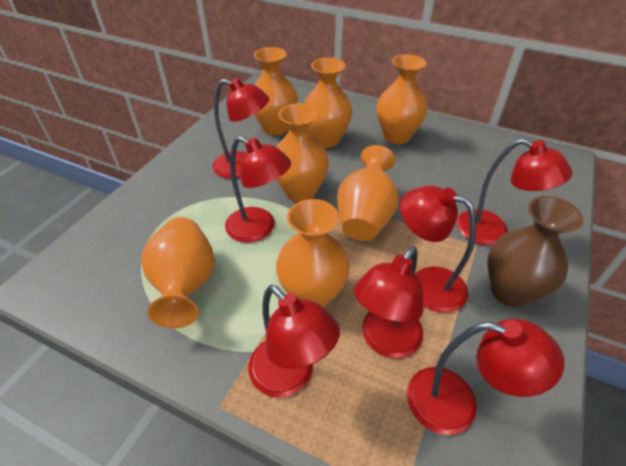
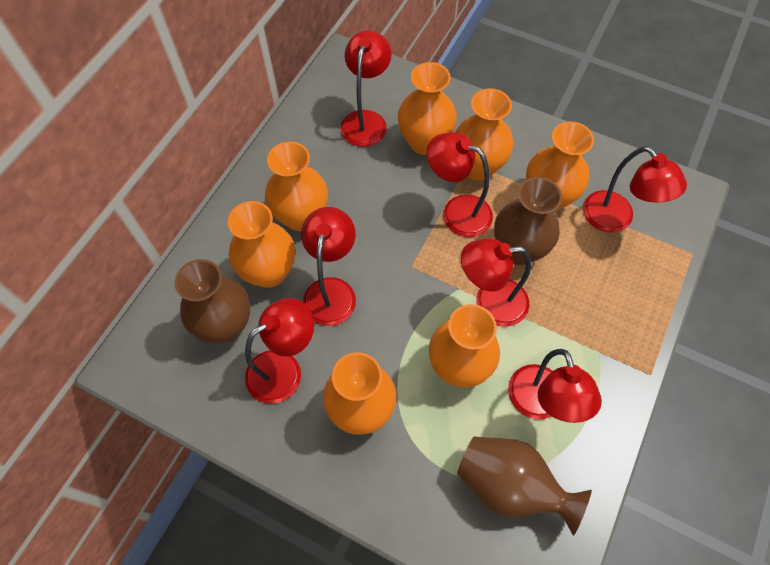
brown vase: 1 -> 3

